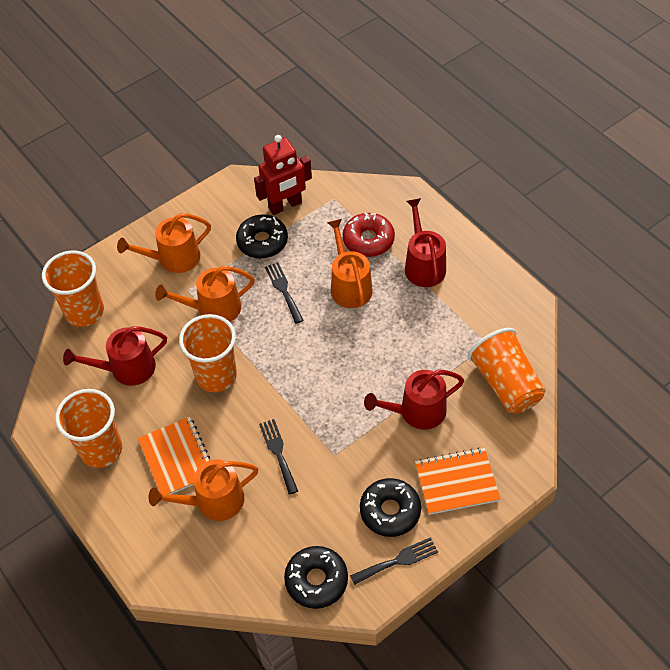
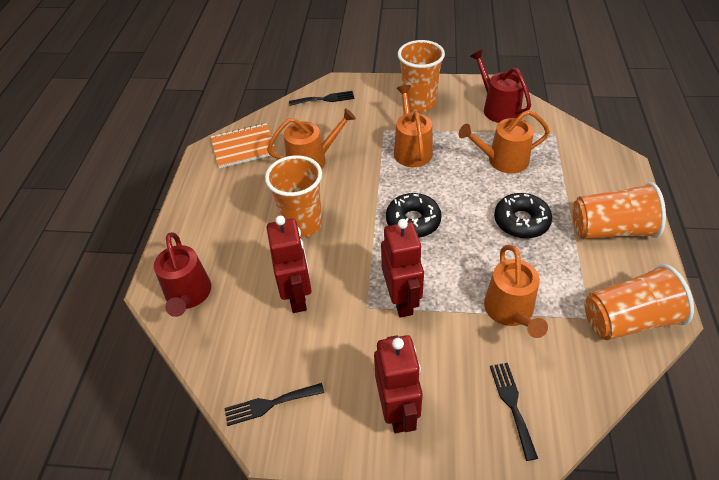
black donut: 3 -> 2
orange notebook: 2 -> 1
red donut: 1 -> 0
red robot: 1 -> 3
red watering can: 3 -> 2

